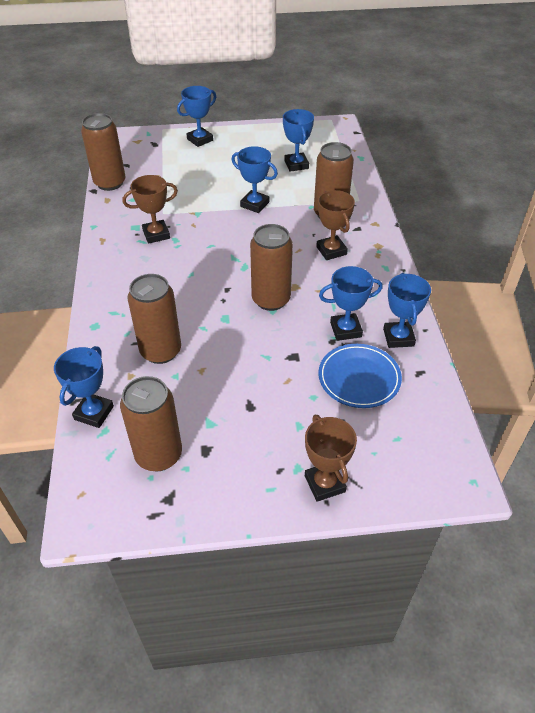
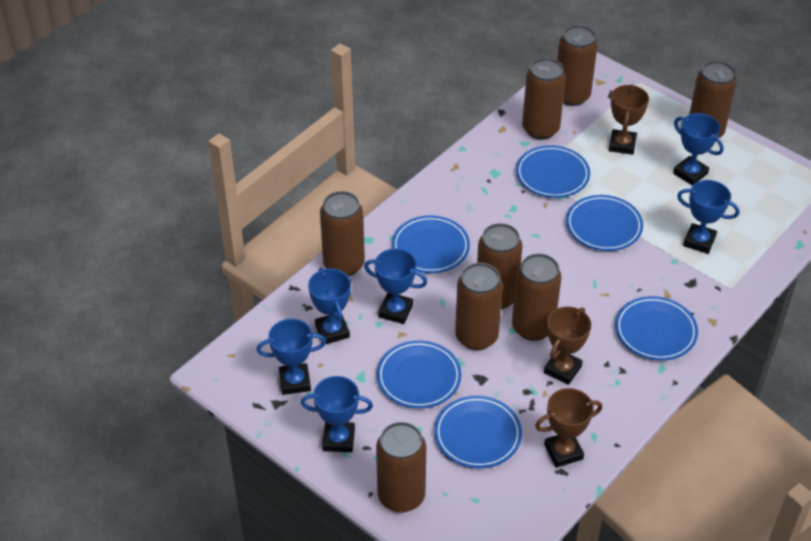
blue plate: 1 -> 6
brown can: 5 -> 8

